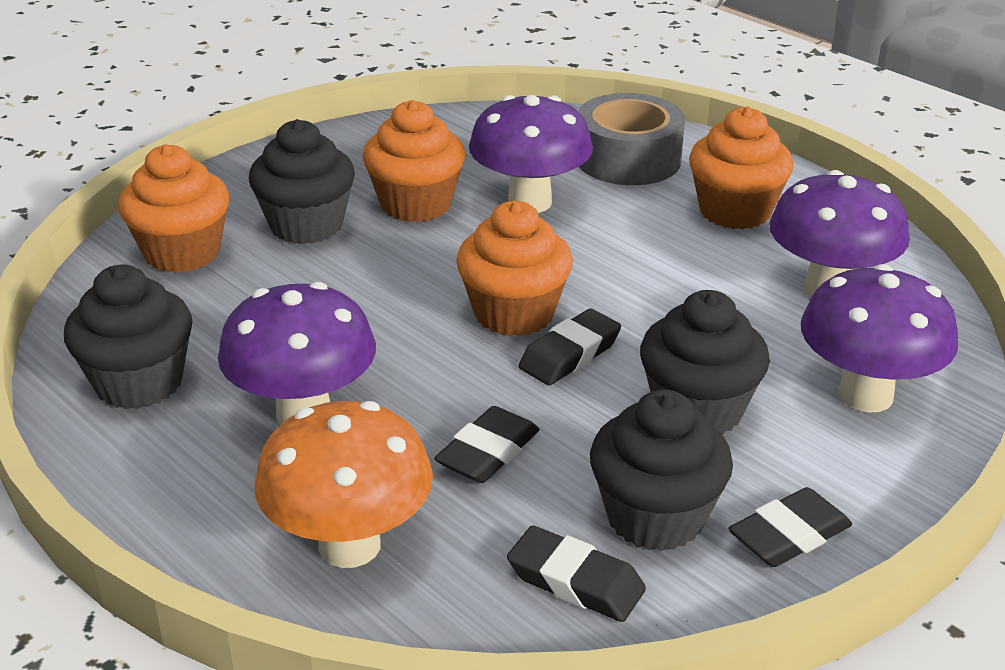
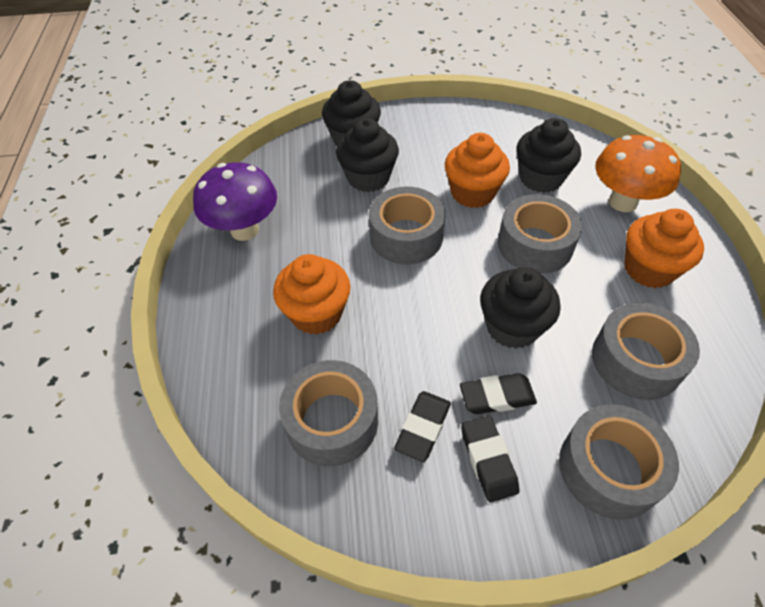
black eraser: 4 -> 3
grey tape: 1 -> 5
orange cupcake: 4 -> 3
purple mushroom: 4 -> 1

